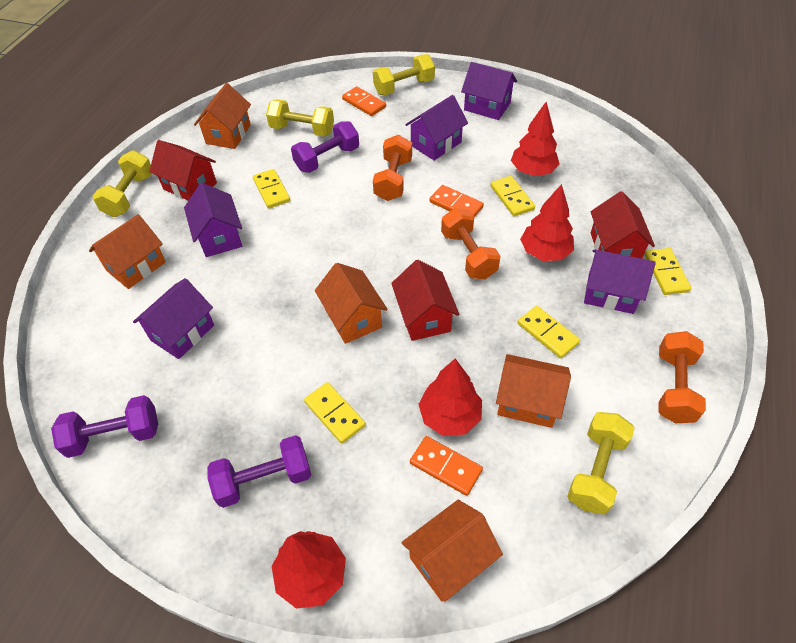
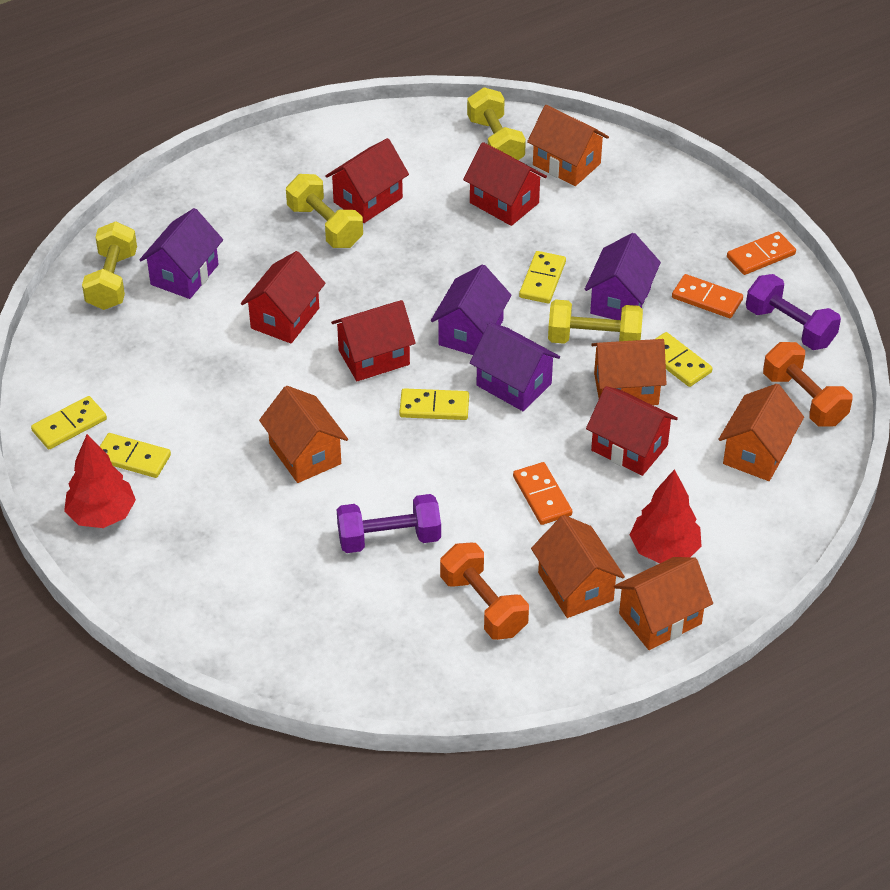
orange dumbbell: 3 -> 2
orange house: 5 -> 6
purple dumbbell: 3 -> 2
purple house: 5 -> 4
red house: 3 -> 5
red tree: 4 -> 2

